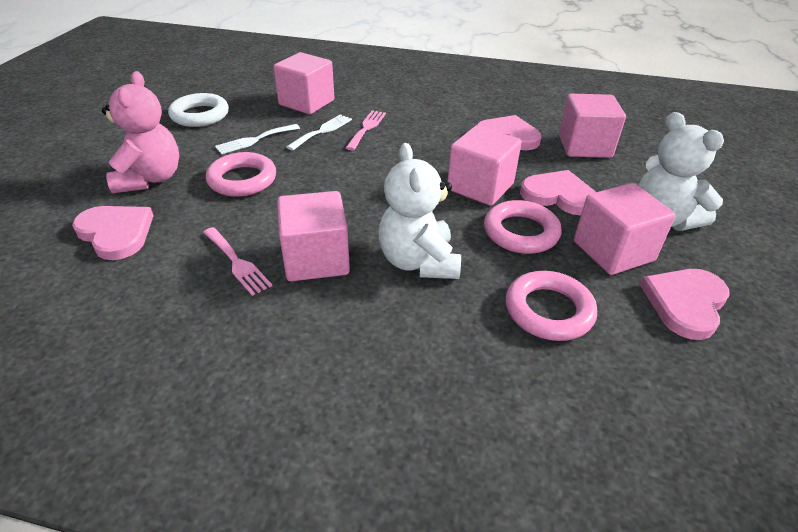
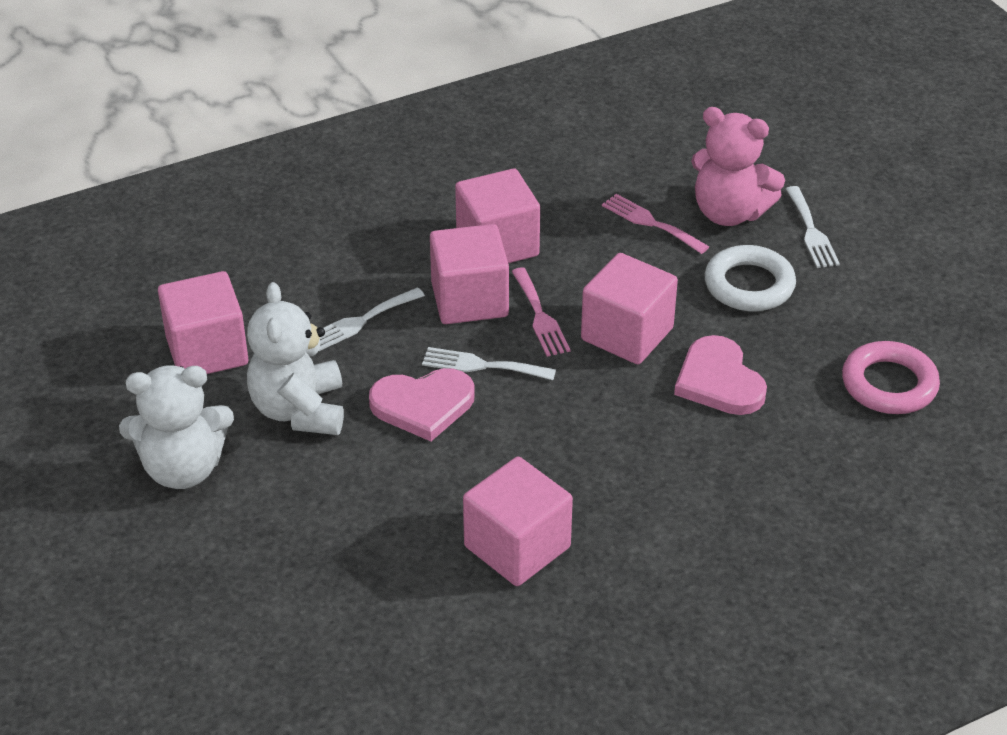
pink heart: 4 -> 2
pink ring: 3 -> 1
white fork: 2 -> 3

